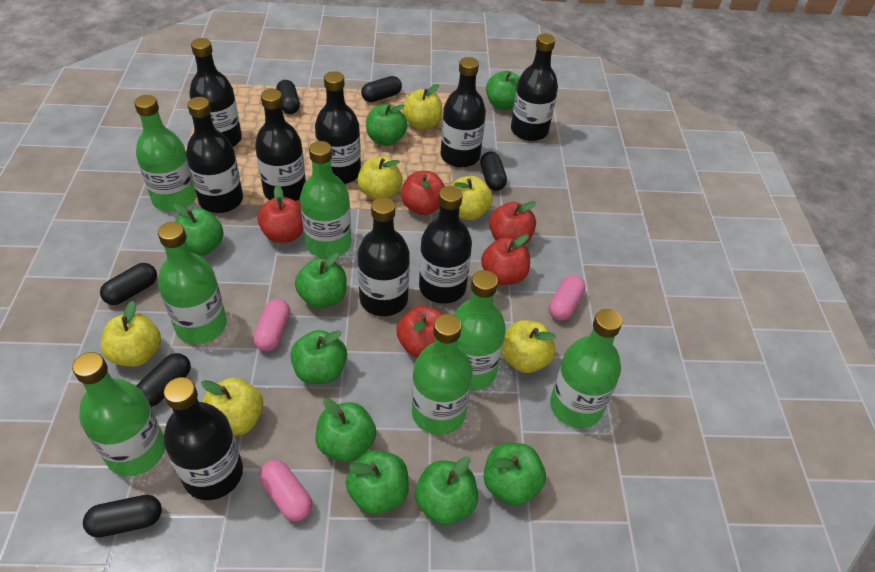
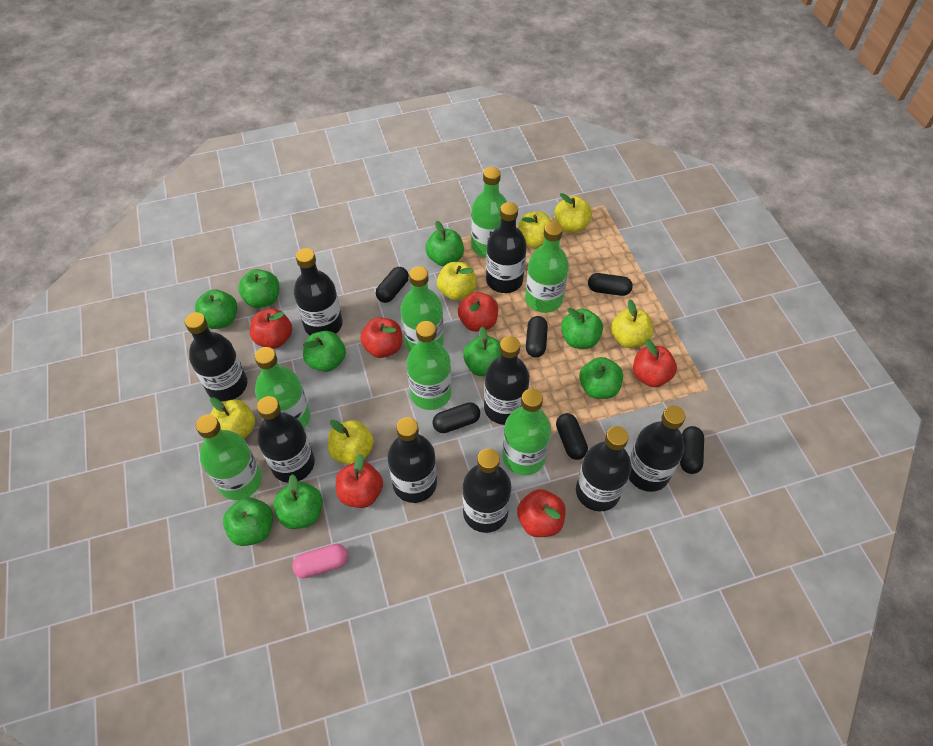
pink capsule: 3 -> 1
red apple: 5 -> 6

